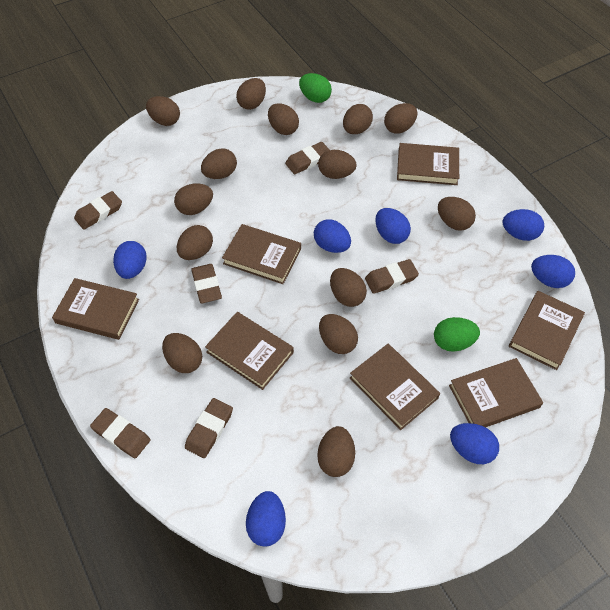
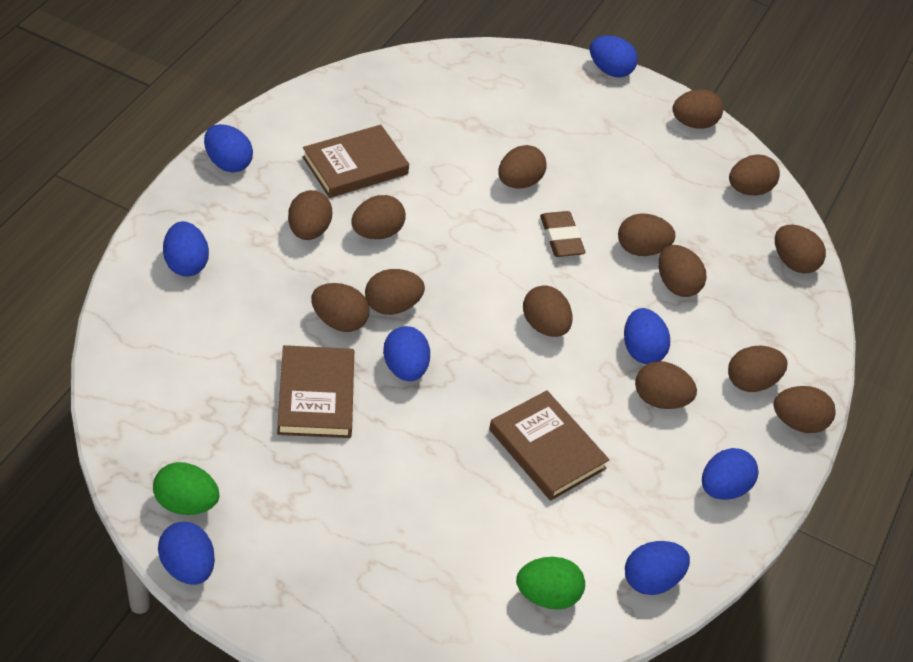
blue egg: 7 -> 8
brown book: 7 -> 3
brown eraser: 6 -> 1

